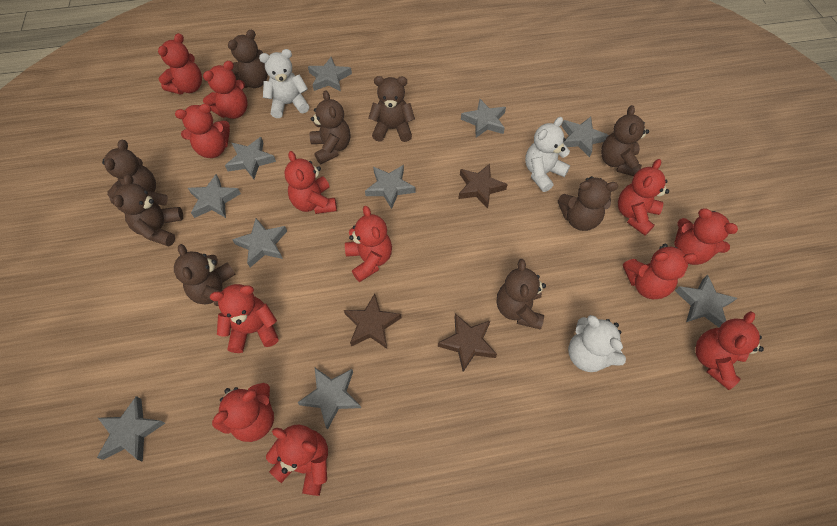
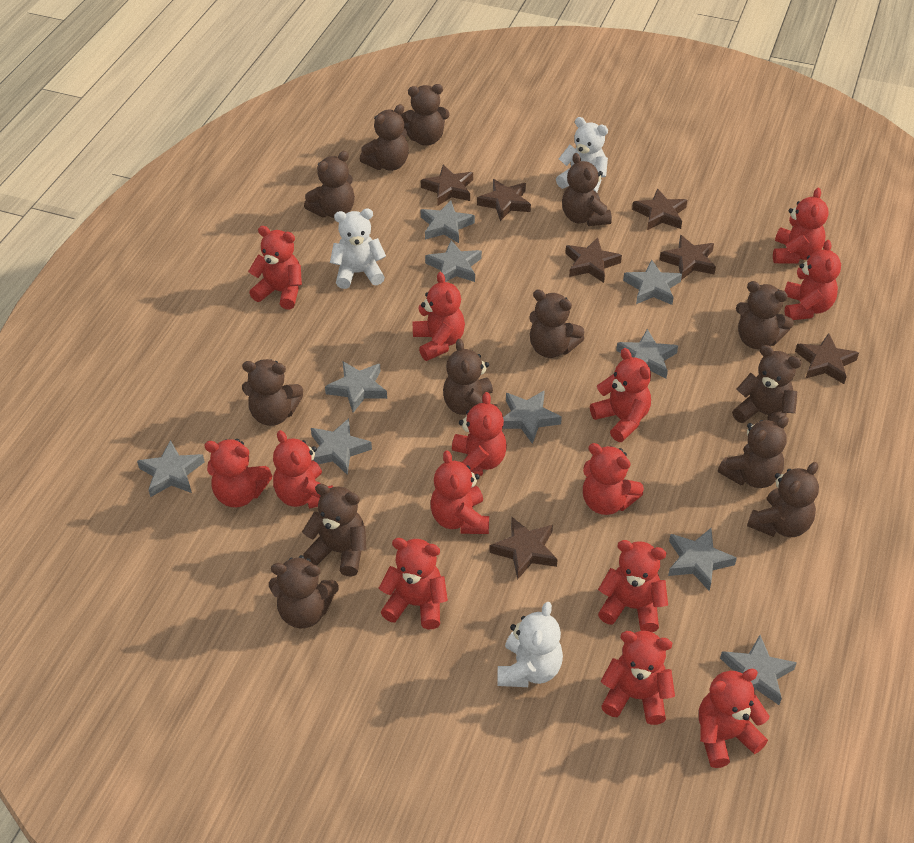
brown star: 3 -> 7
brown teddy bear: 9 -> 13
red teddy bear: 12 -> 14

